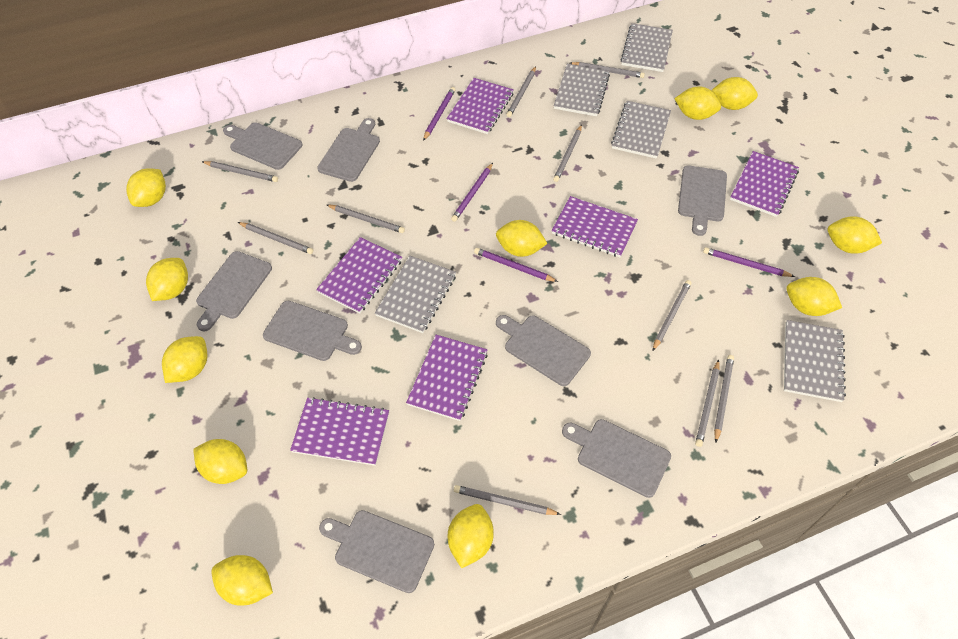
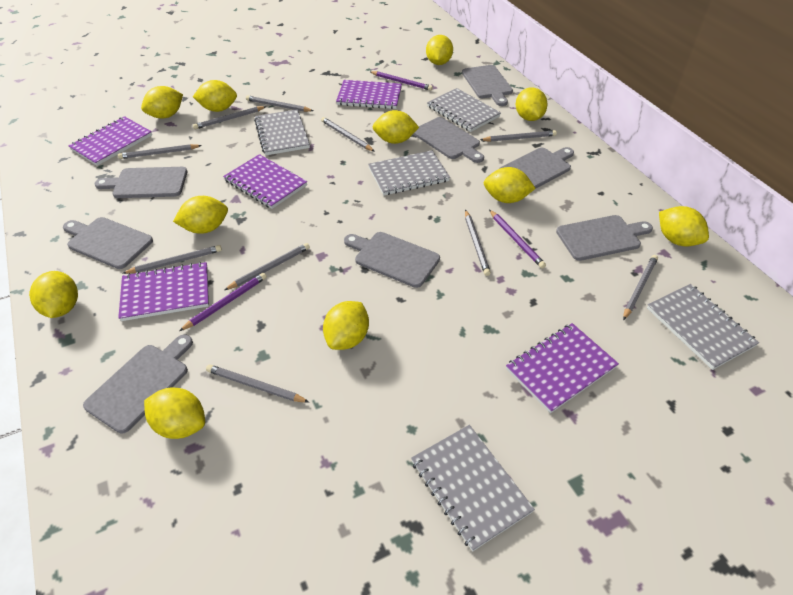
purple notebook: 6 -> 5
purple pencil: 4 -> 3

